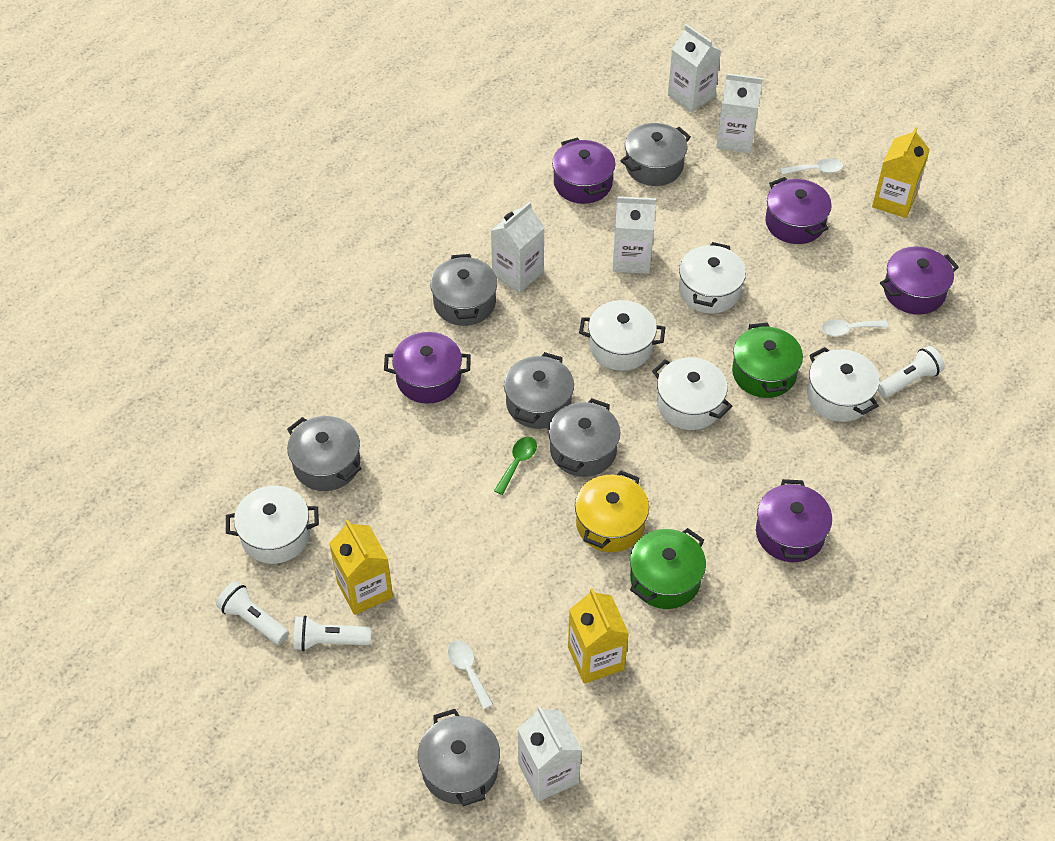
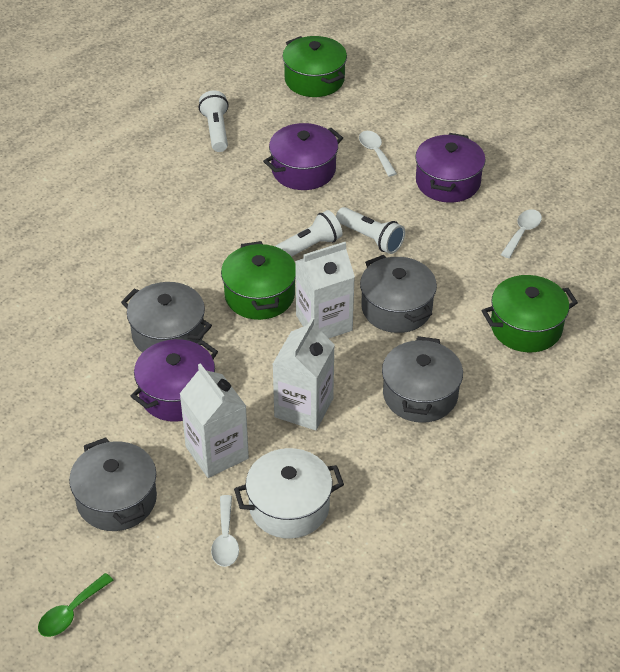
green pot: 2 -> 3
grey pot: 6 -> 4
purple pot: 5 -> 3
white carton: 5 -> 3
white pot: 5 -> 1
yellow carton: 3 -> 0
yellow pot: 1 -> 0

